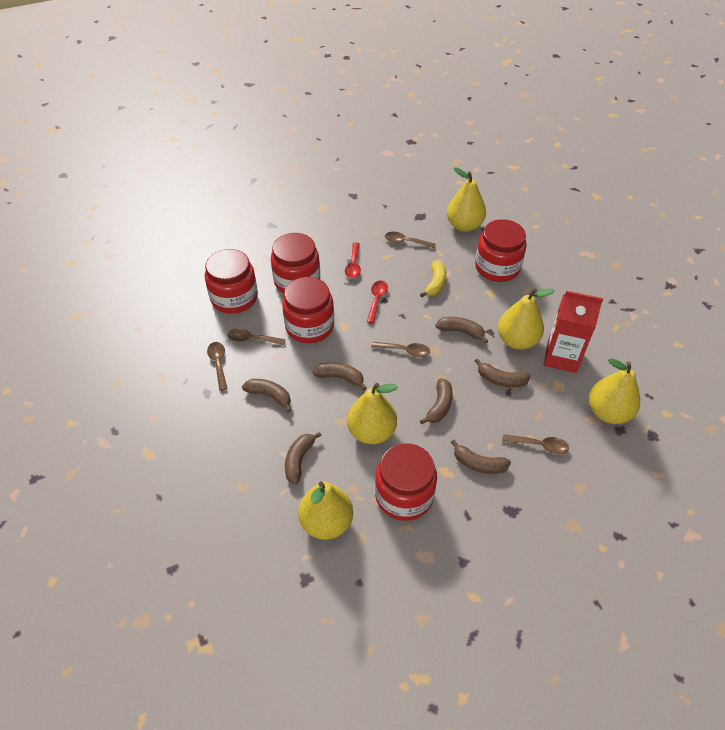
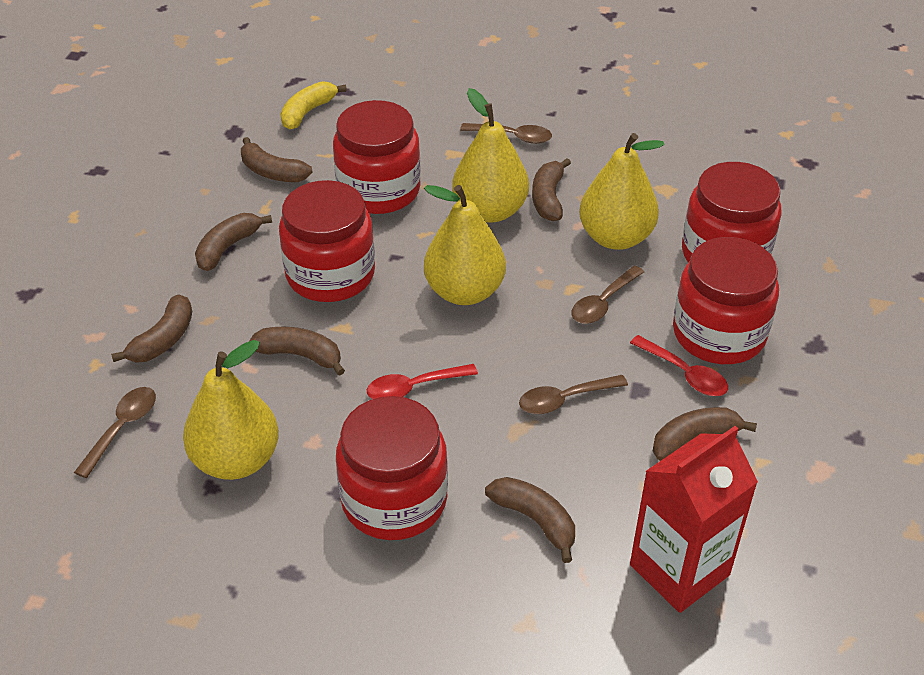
brown spoon: 5 -> 4
yellow pear: 5 -> 4

